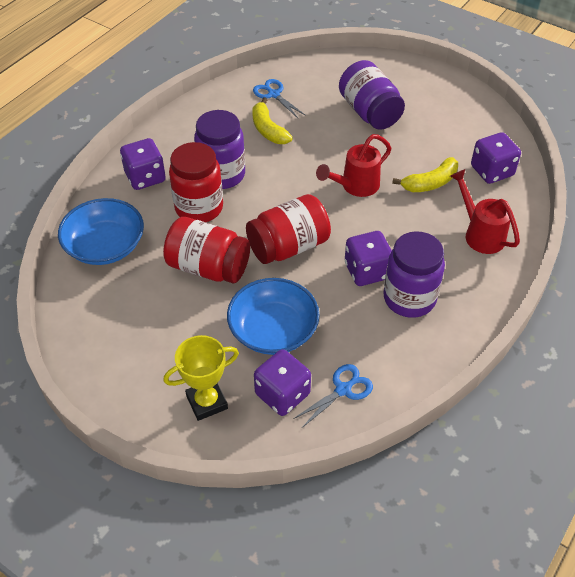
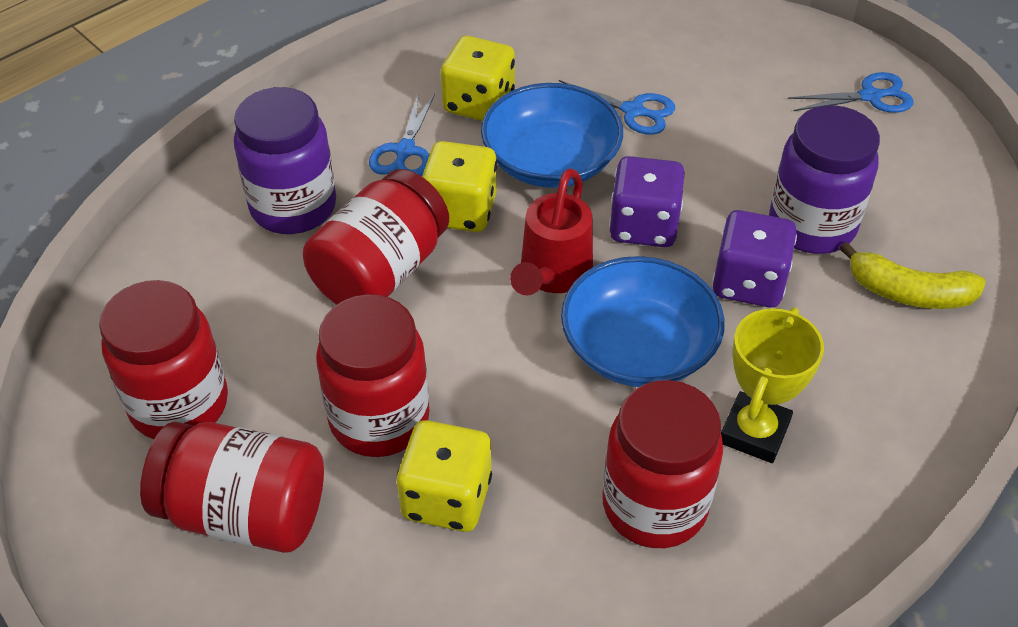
blue scissors: 2 -> 3
purple dice: 4 -> 2
purple jar: 3 -> 2
red jar: 3 -> 5
red watering can: 2 -> 1
yellow banana: 2 -> 1
yellow dice: 0 -> 3

